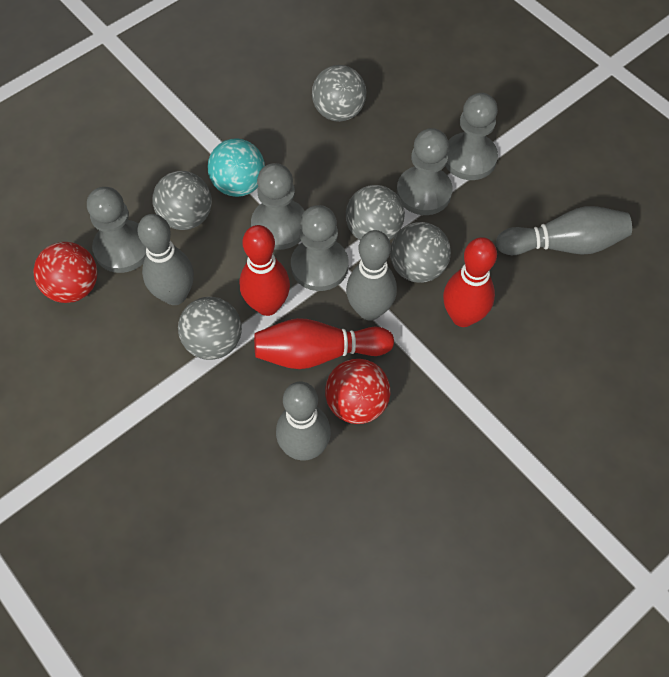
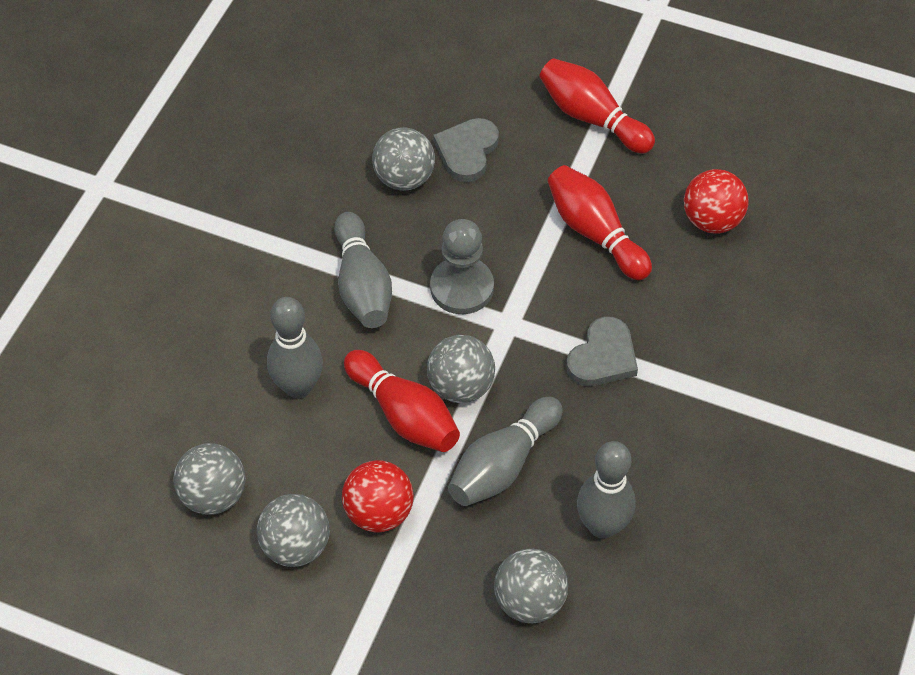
grey heart: 0 -> 2
grey pawn: 5 -> 1
turquoise ball: 1 -> 0

